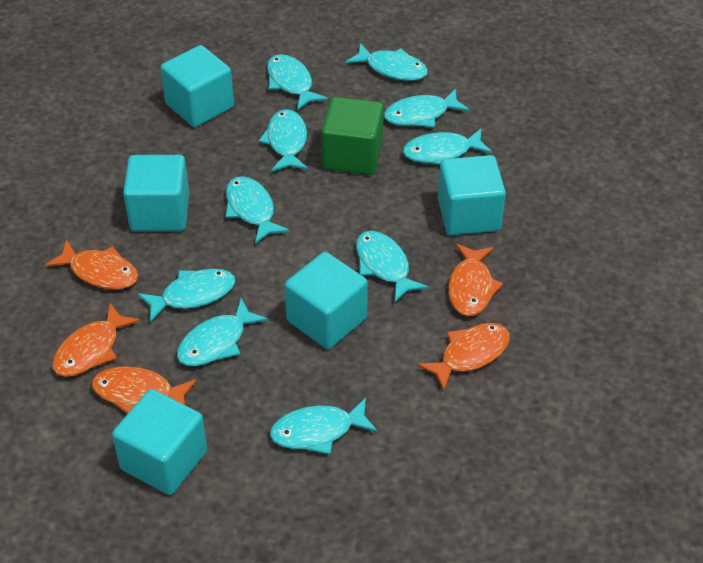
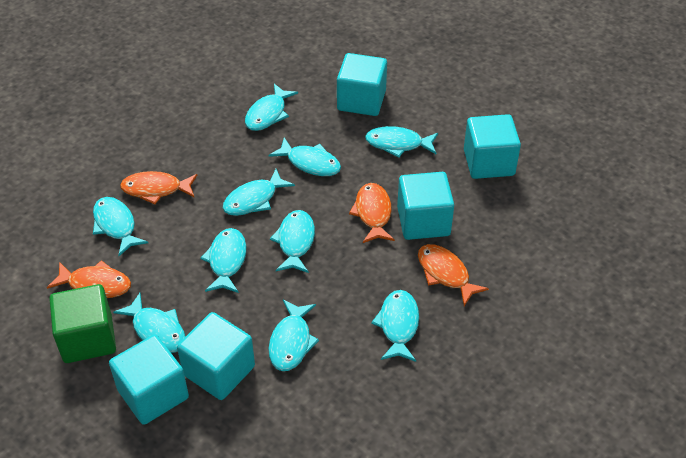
orange fish: 5 -> 4

